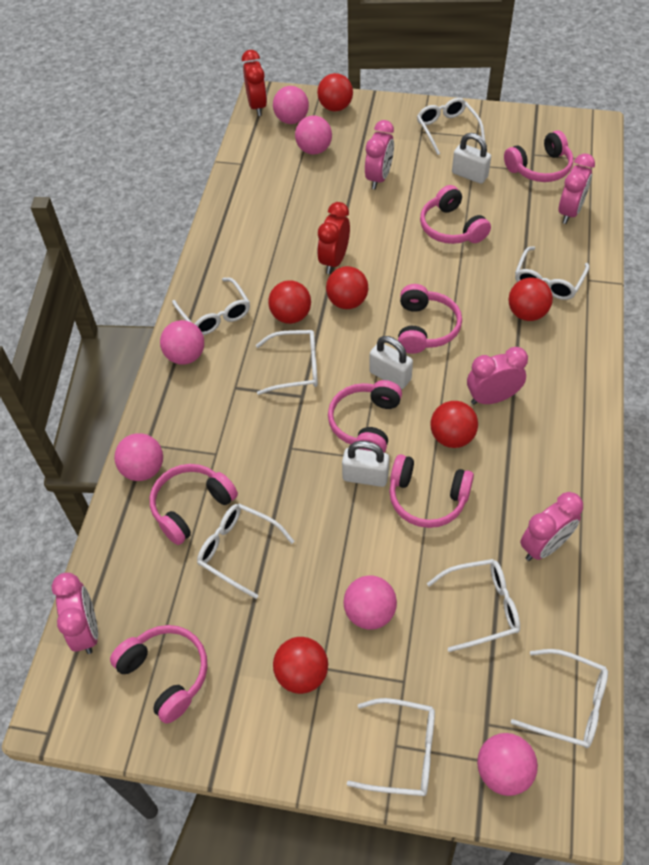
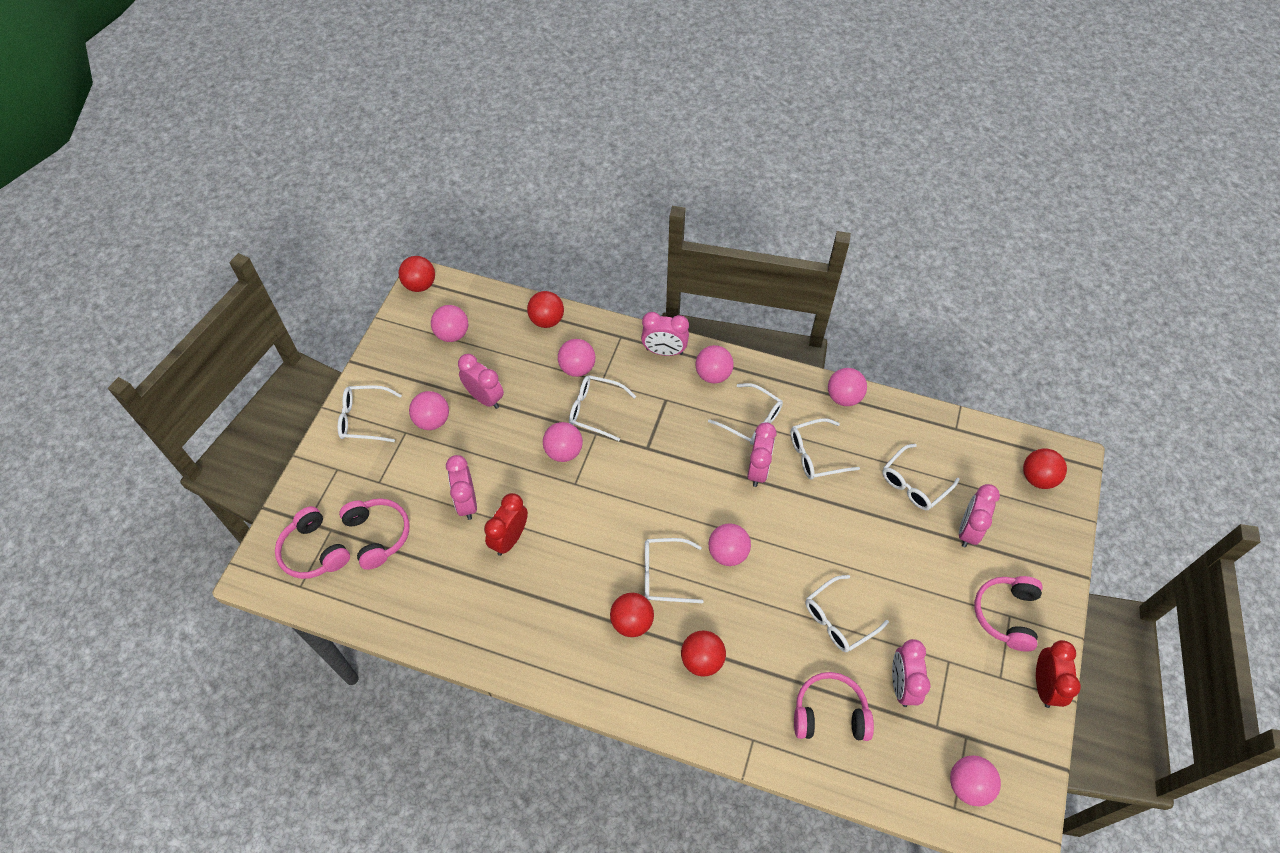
pink ball: 6 -> 8
pink clock: 5 -> 6
pink headphones: 7 -> 4
red ball: 6 -> 5
white glasses: 8 -> 7
white padlock: 3 -> 0

